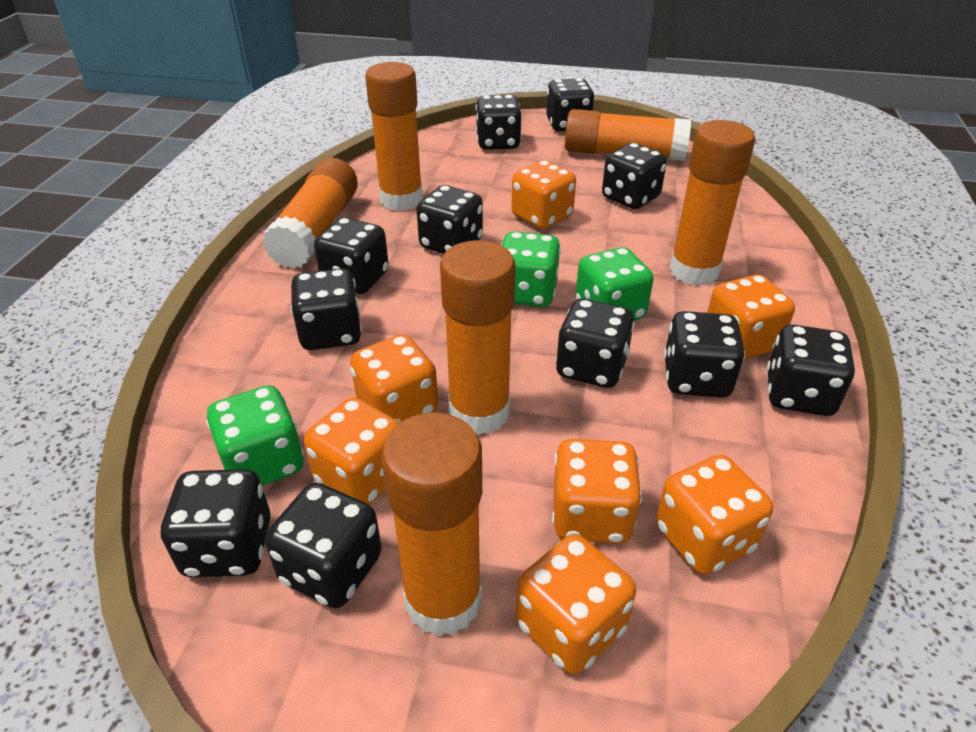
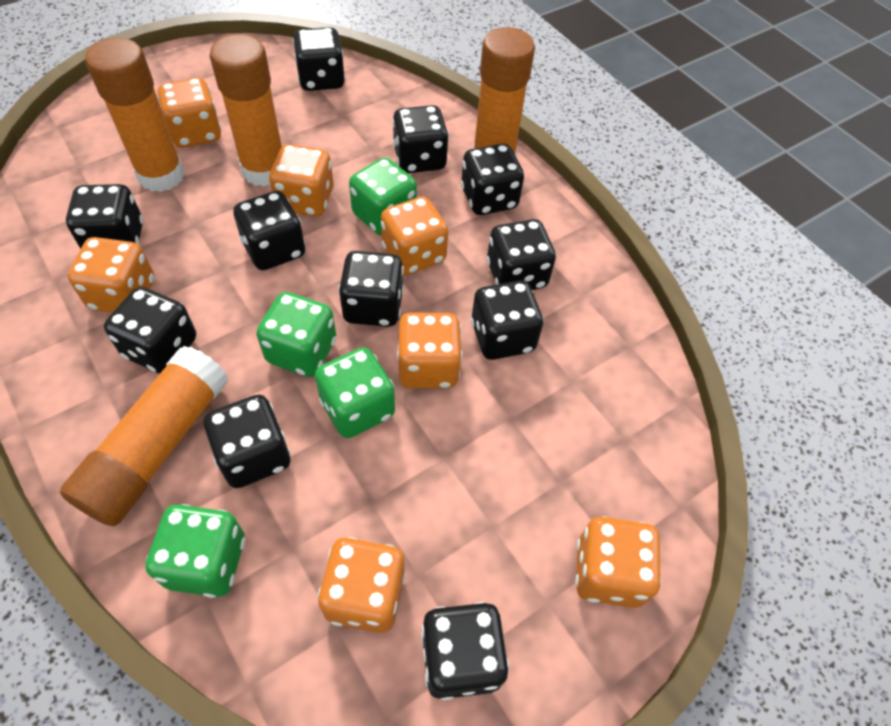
green dice: 3 -> 4
orange glue stick: 6 -> 4

